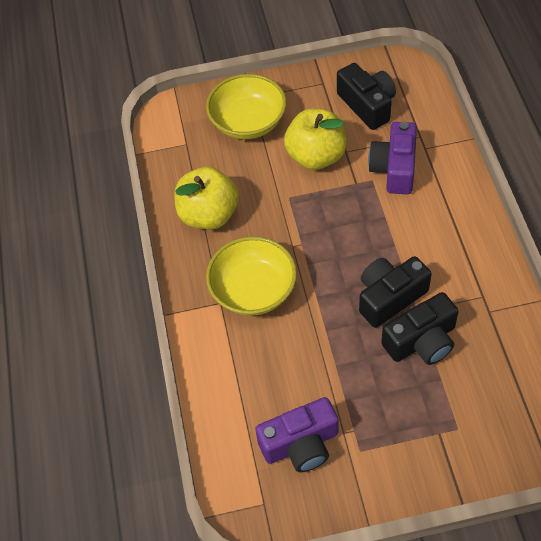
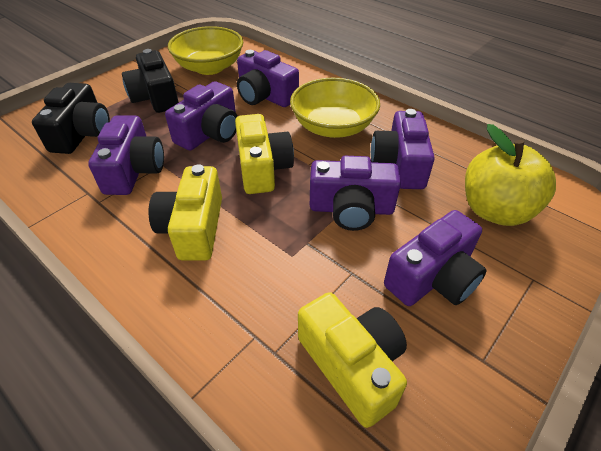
black camera: 3 -> 2
purple camera: 2 -> 6
yellow apple: 2 -> 1
yellow camera: 0 -> 3

